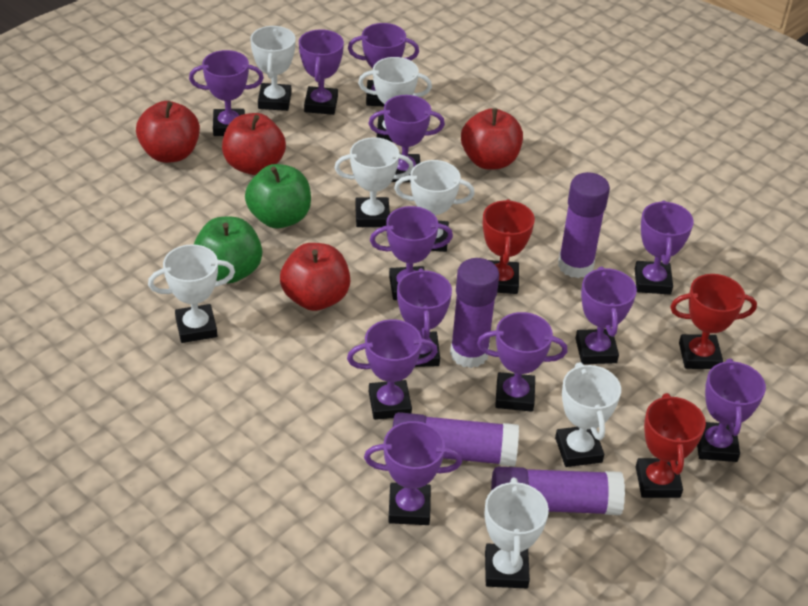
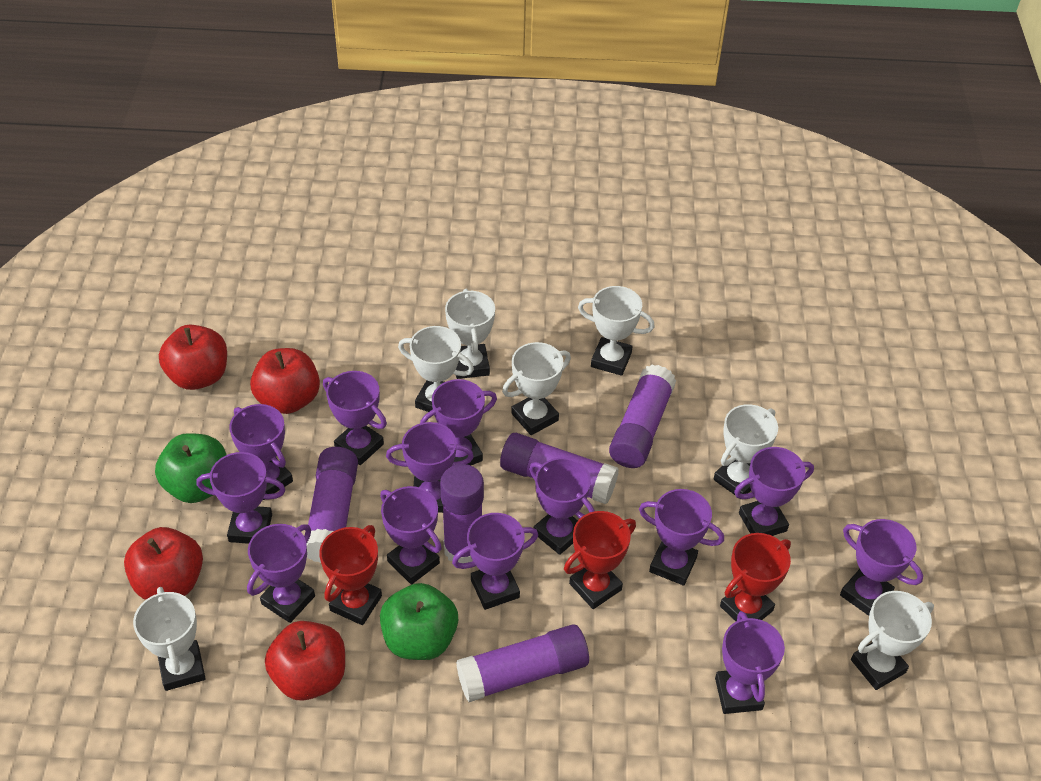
purple glue stick: 4 -> 5
purple trophy: 12 -> 13

